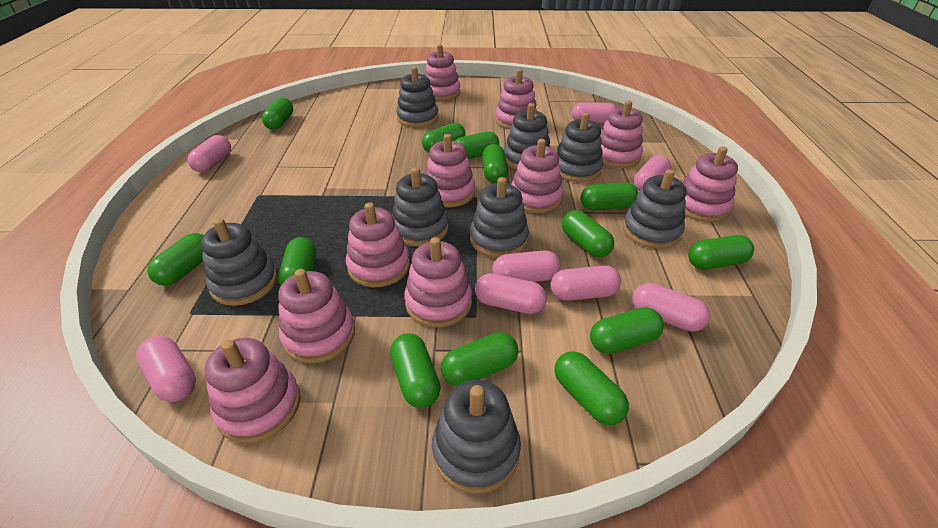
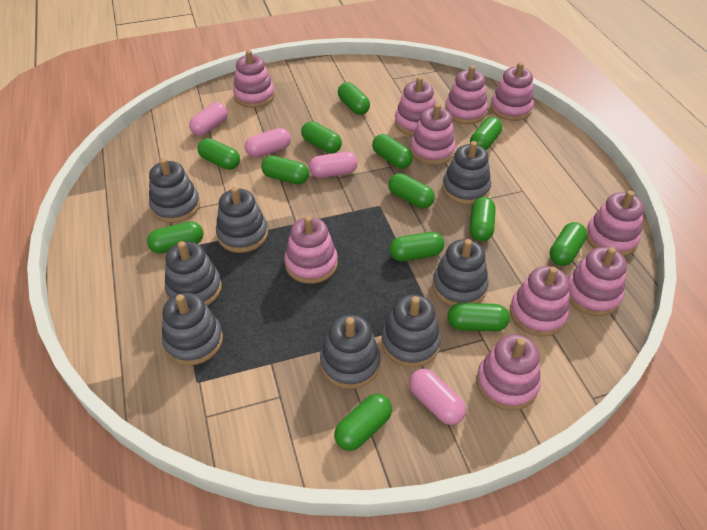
pink capsule: 8 -> 4

